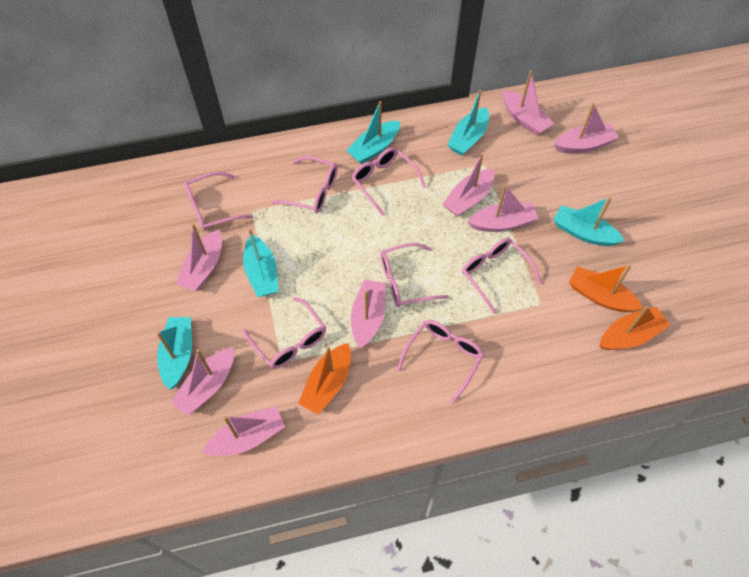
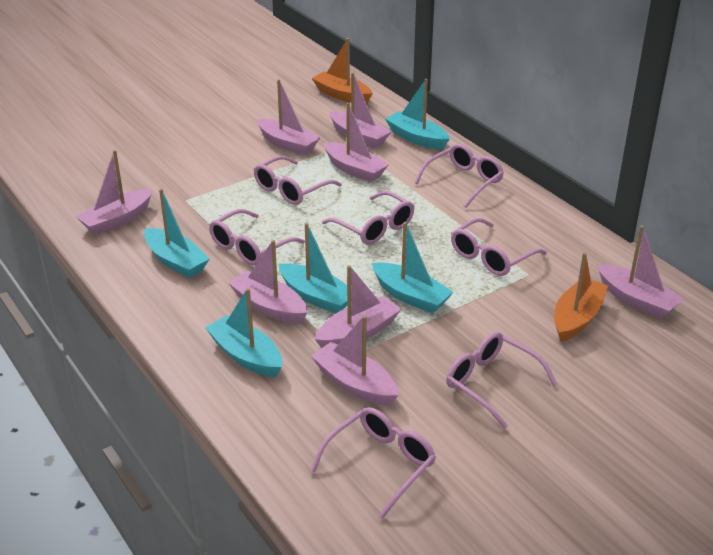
orange boat: 3 -> 2

